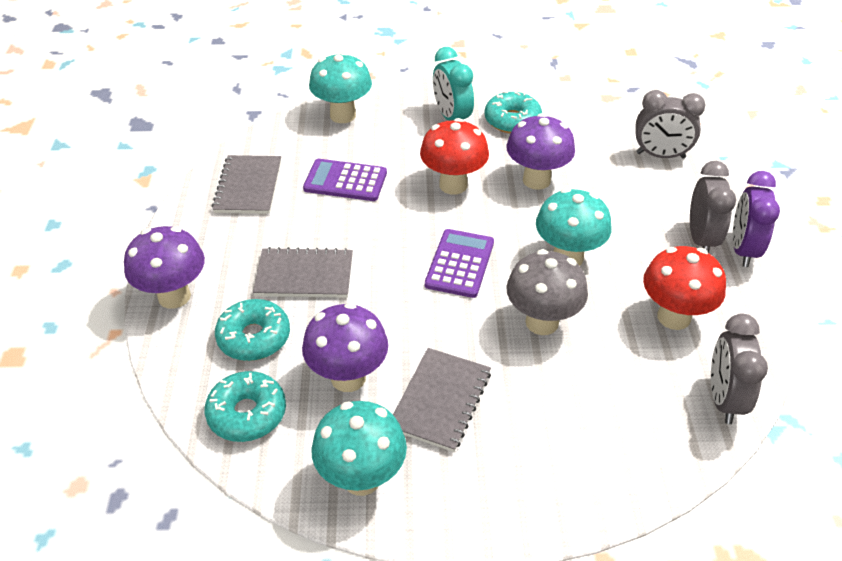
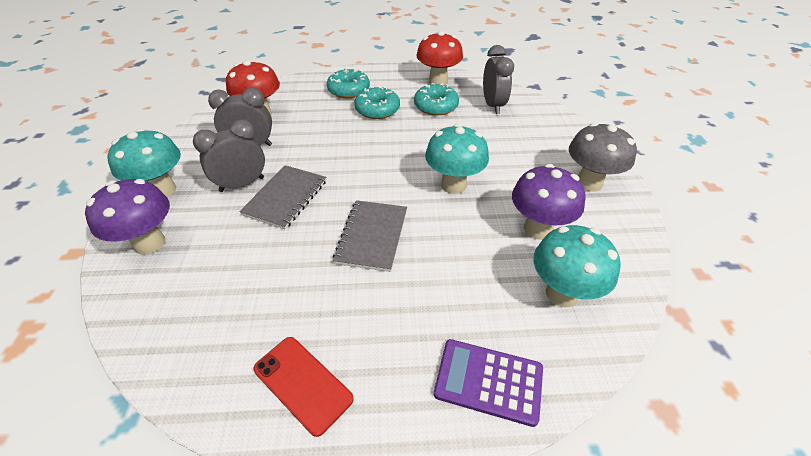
grey notebook: 3 -> 2
purple calculator: 2 -> 1
purple clock: 1 -> 0
purple mushroom: 3 -> 2
red phone: 0 -> 1
turquoise clock: 1 -> 0

